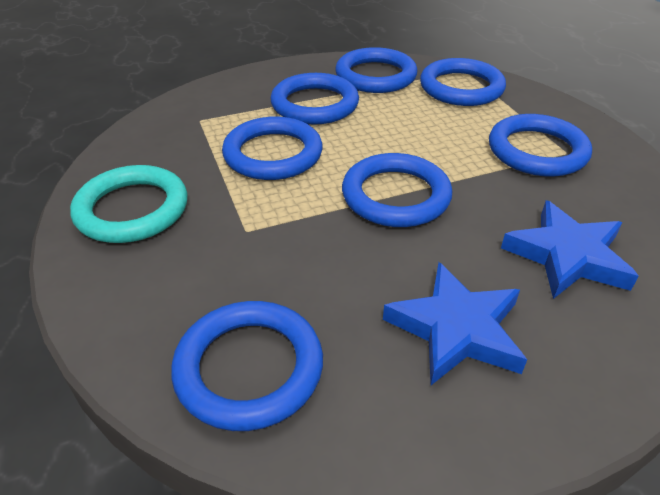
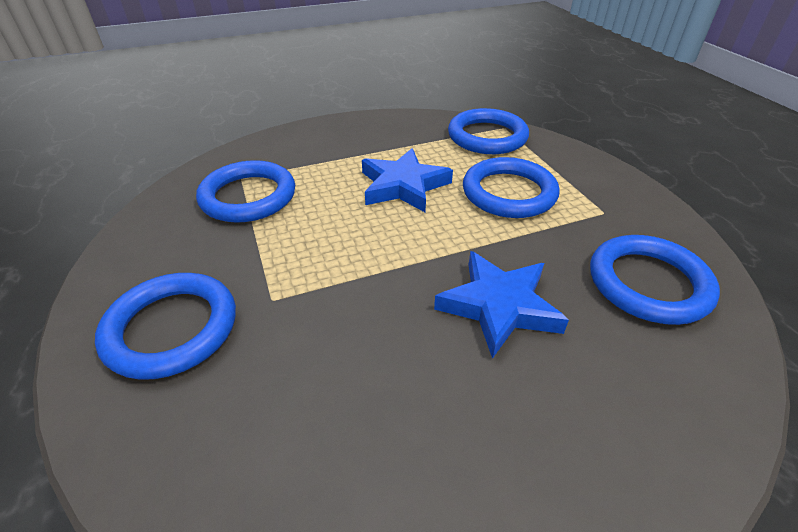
blue ring: 7 -> 5
turquoise ring: 1 -> 0

